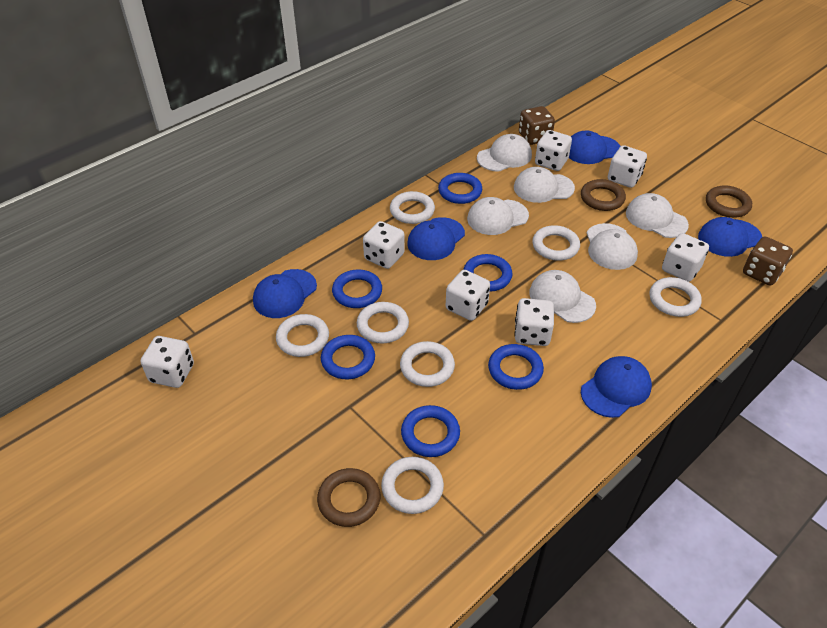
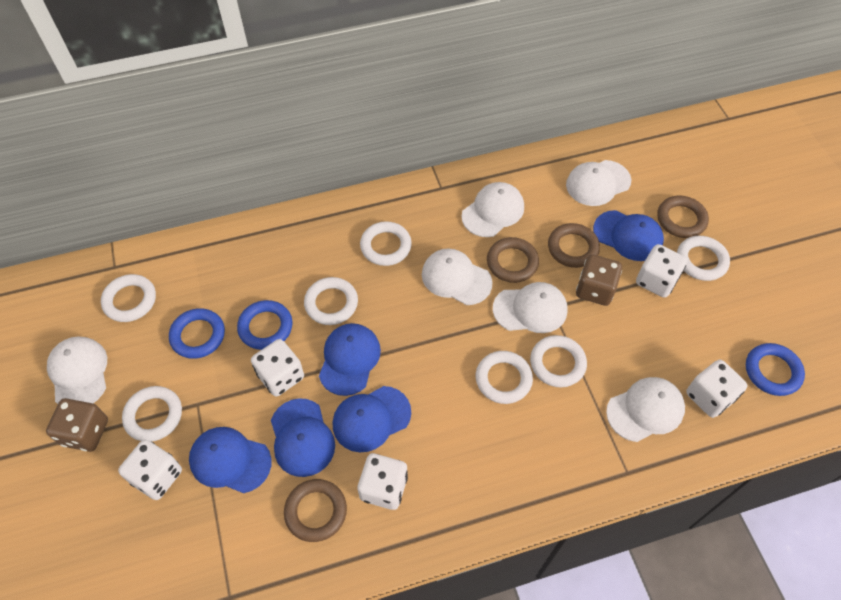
blue ring: 6 -> 3
brown ring: 3 -> 4
white dice: 7 -> 5

